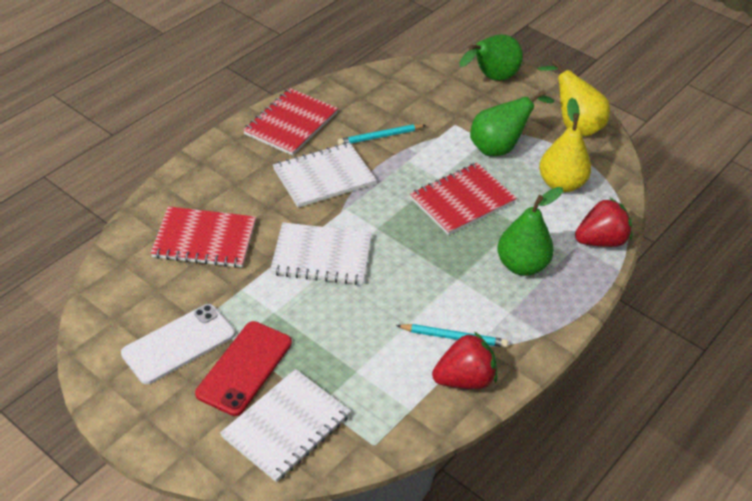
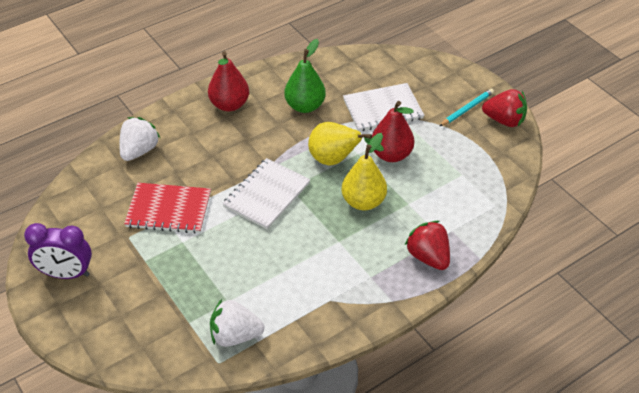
green pear: 3 -> 1
purple clock: 0 -> 1
red notebook: 3 -> 1
red pear: 0 -> 2
red phone: 1 -> 0
turquoise pencil: 2 -> 1
white notebook: 3 -> 2
white phone: 1 -> 0
white strawberry: 0 -> 2

